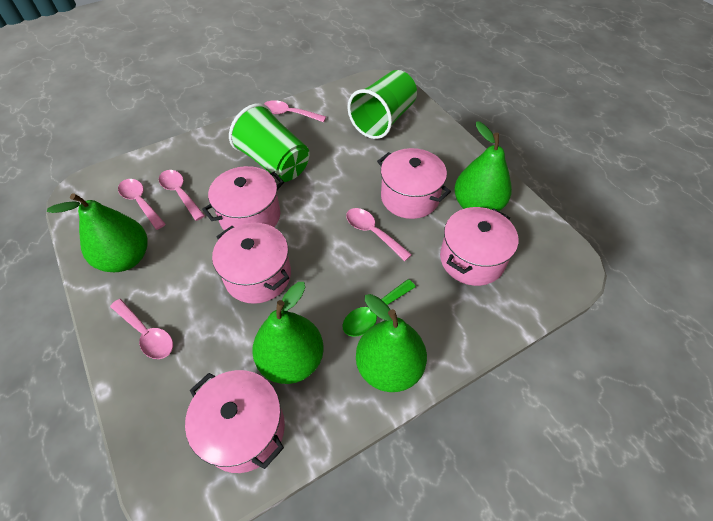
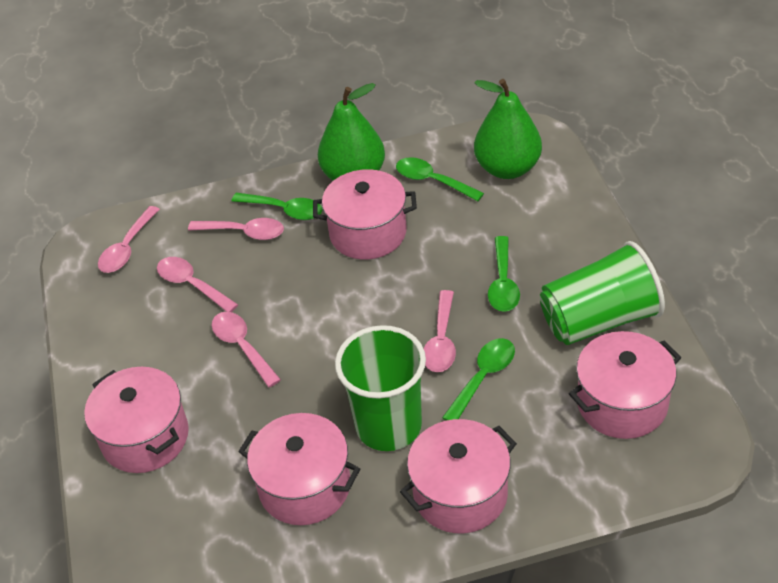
green pear: 4 -> 2
green spoon: 1 -> 4

